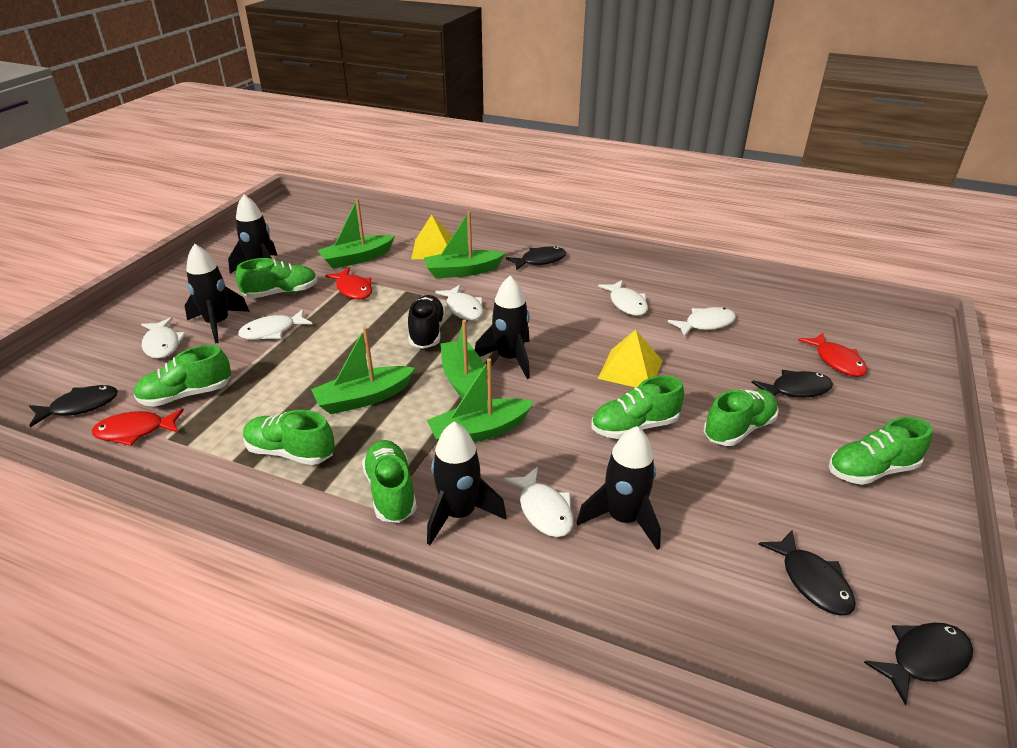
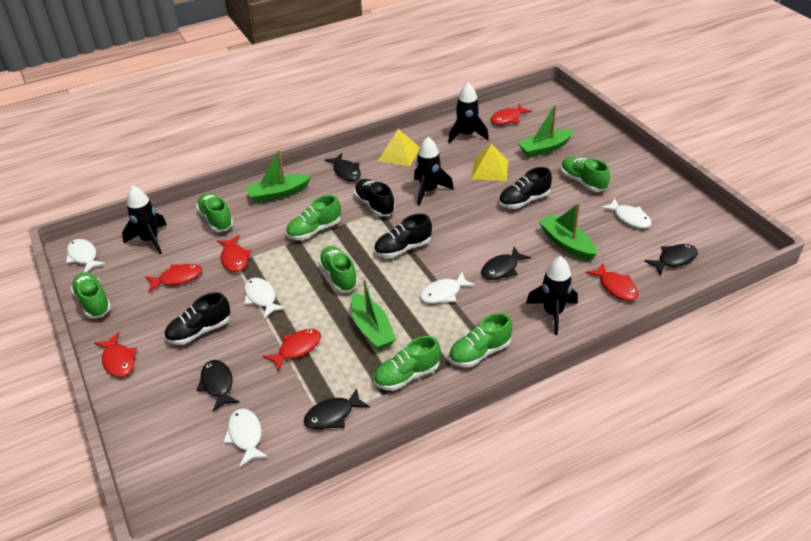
black rocket: 5 -> 4
black shoe: 1 -> 4
green boat: 5 -> 4
red fish: 3 -> 6
white fish: 6 -> 5

